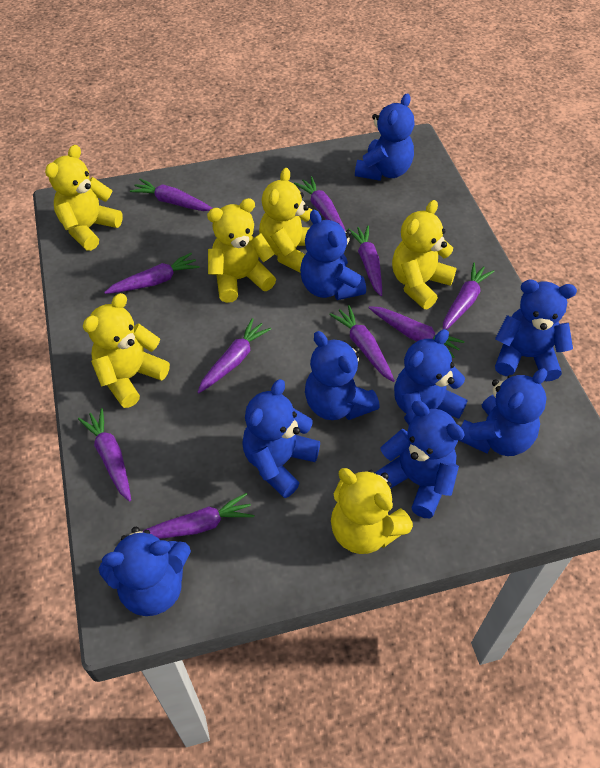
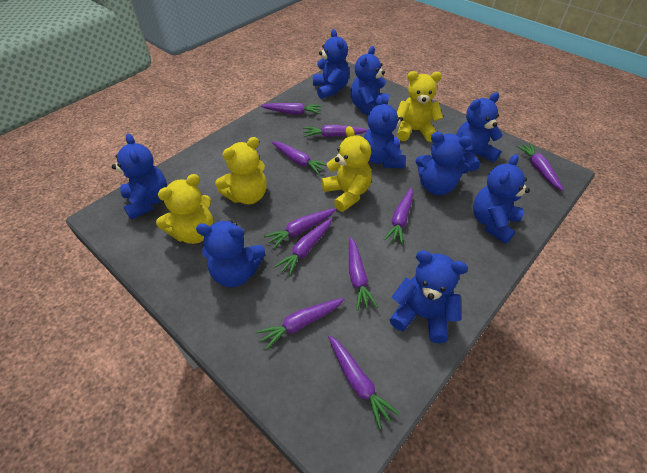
yellow teddy bear: 6 -> 4

